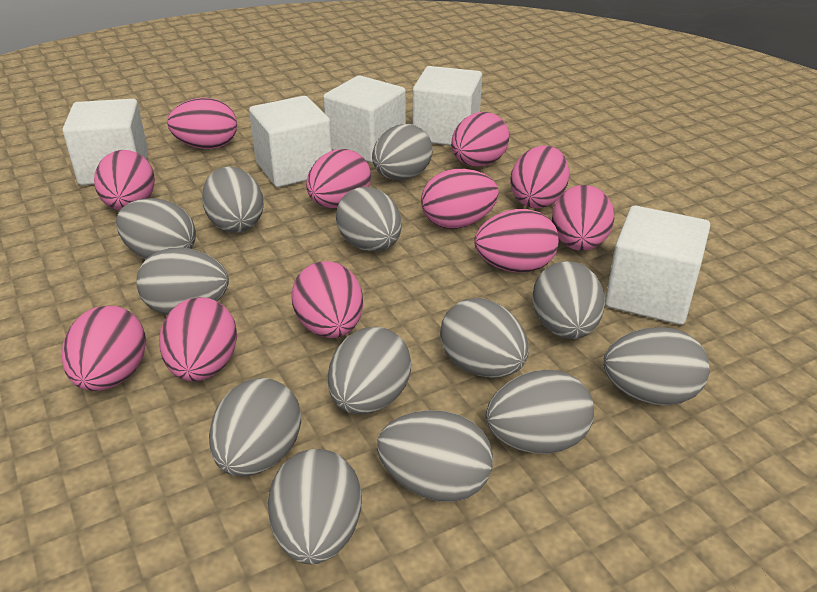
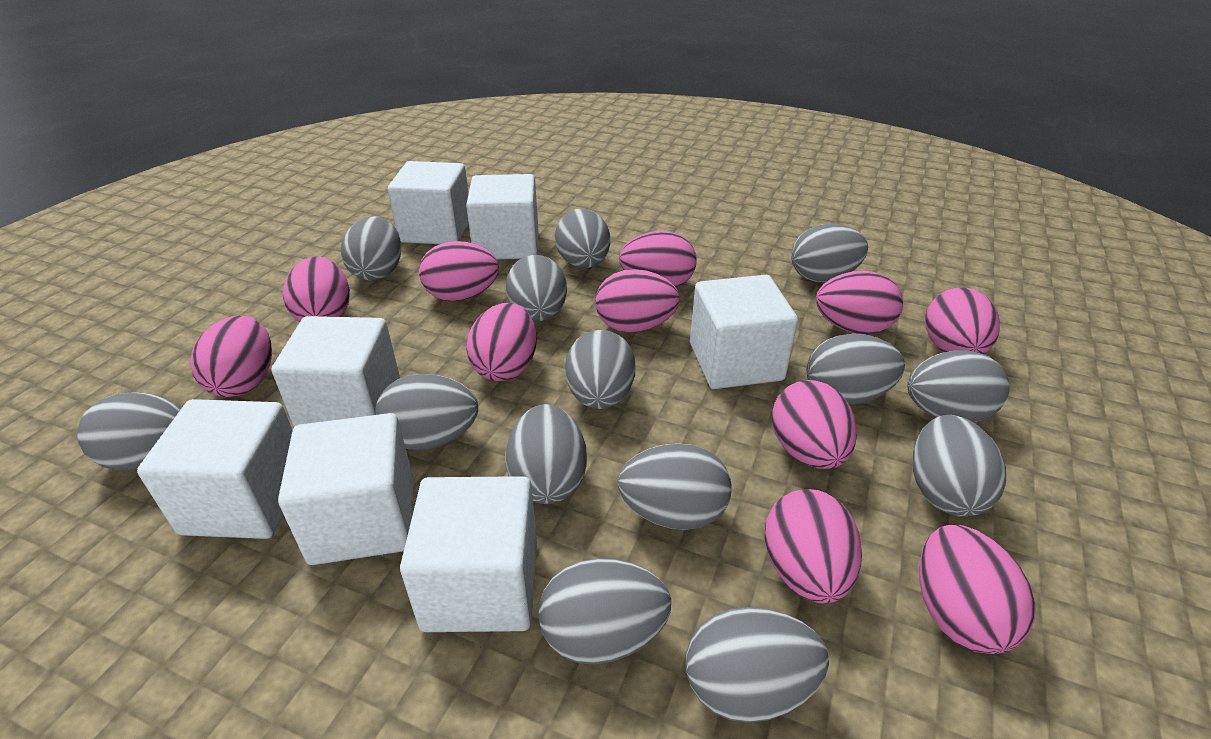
grey egg: 13 -> 14
white cube: 5 -> 7

